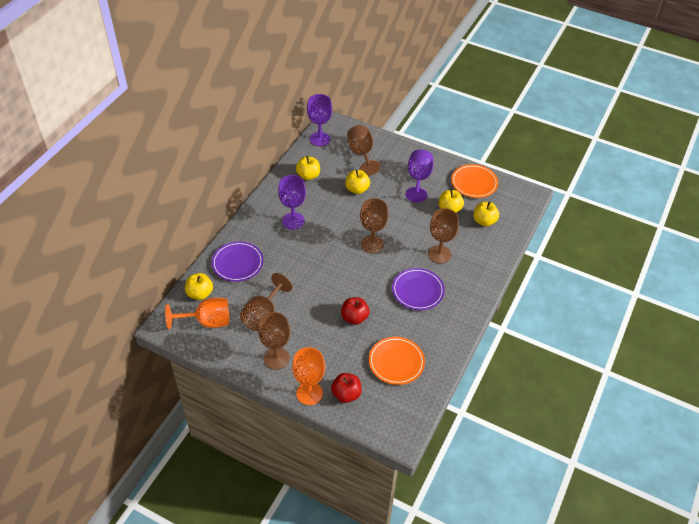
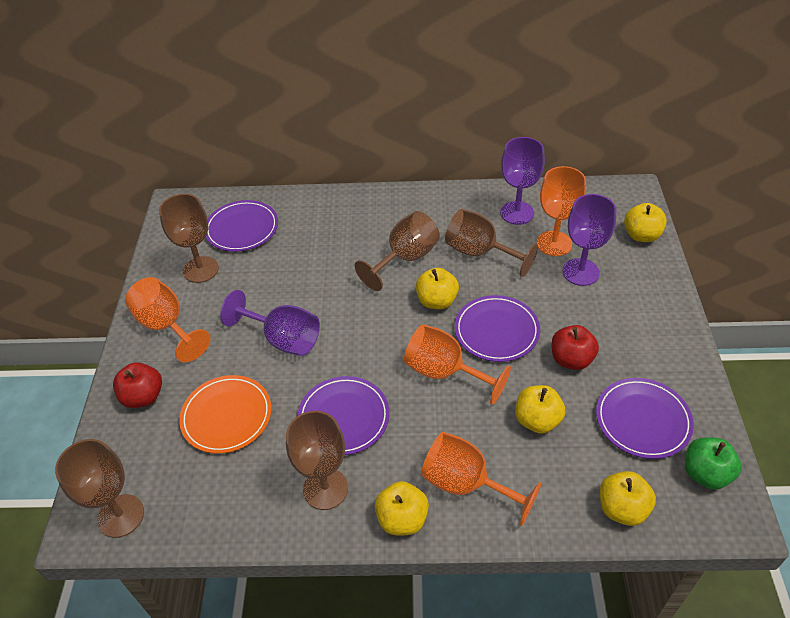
green apple: 0 -> 1
orange goblet: 2 -> 4
orange plate: 2 -> 1
purple plate: 2 -> 4

